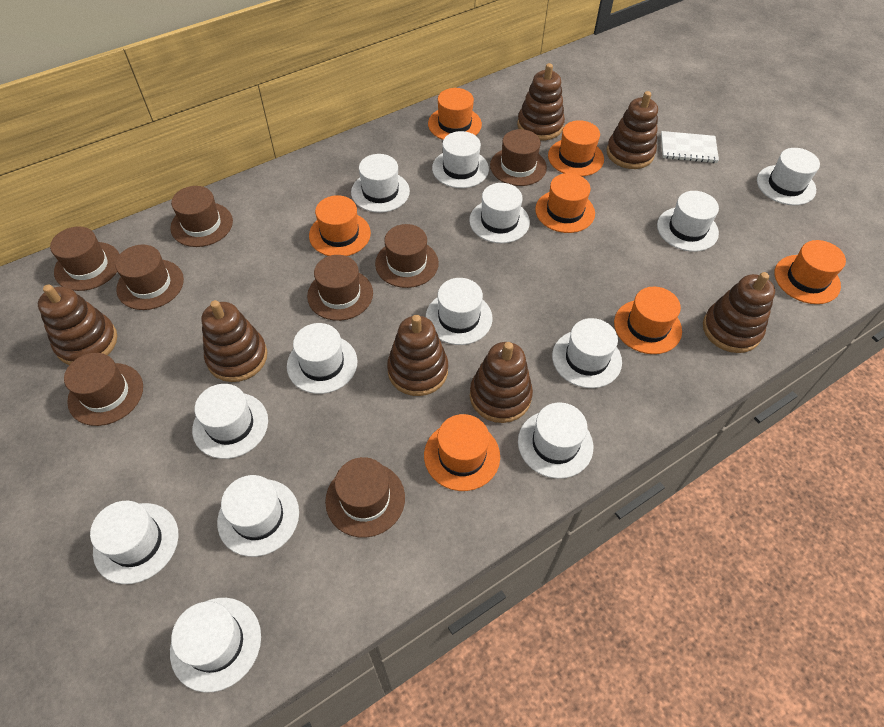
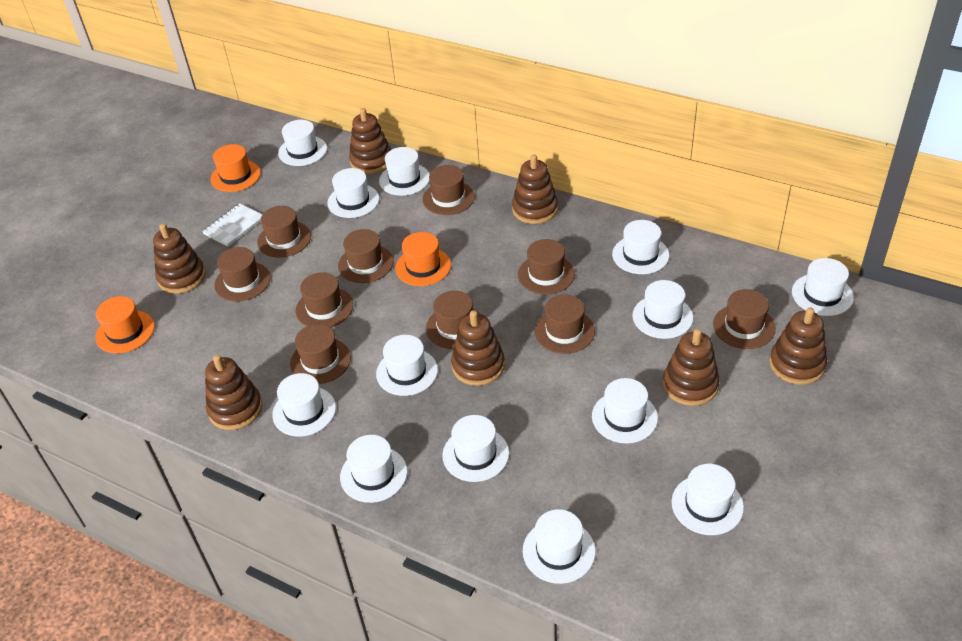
brown hat: 8 -> 10
orange hat: 7 -> 3

